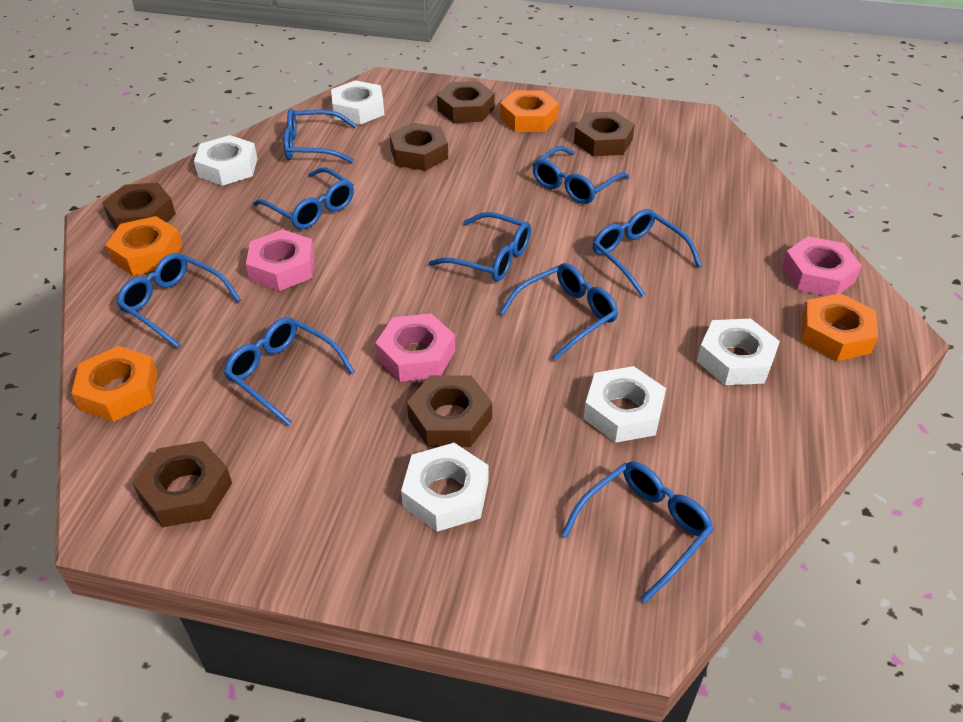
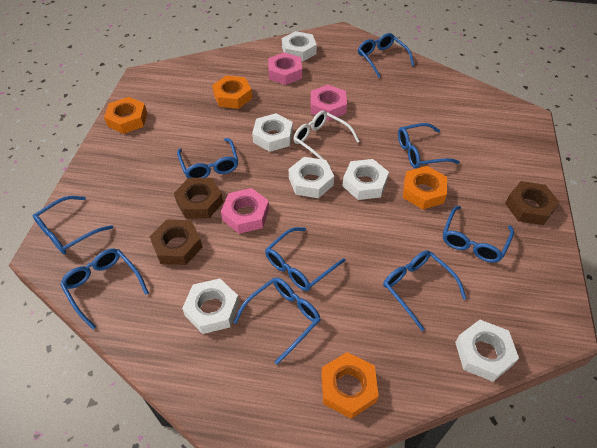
brown nut: 6 -> 3
white glasses: 0 -> 1
white nut: 5 -> 6

